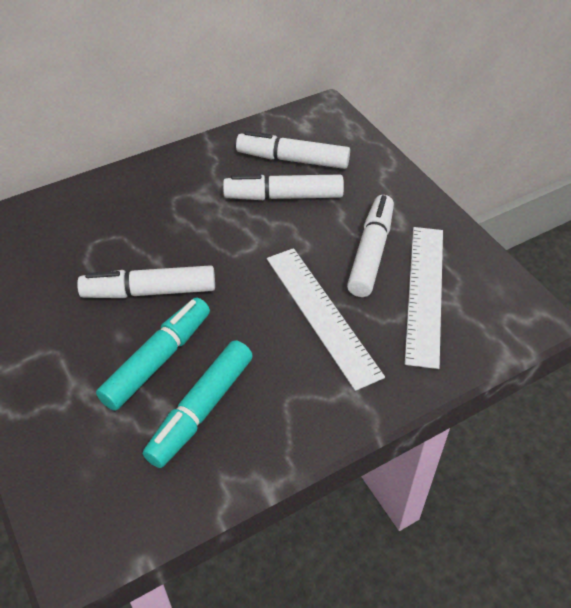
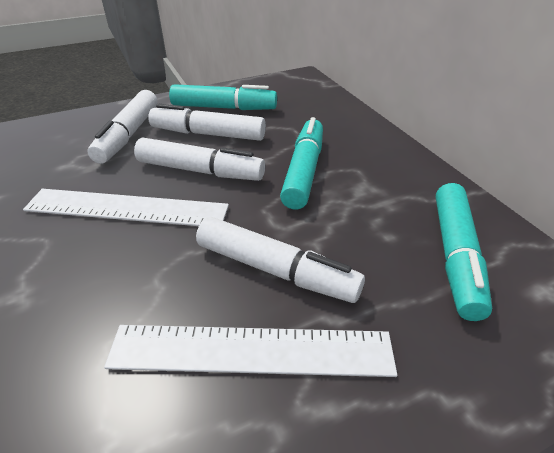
turquoise marker: 2 -> 3

